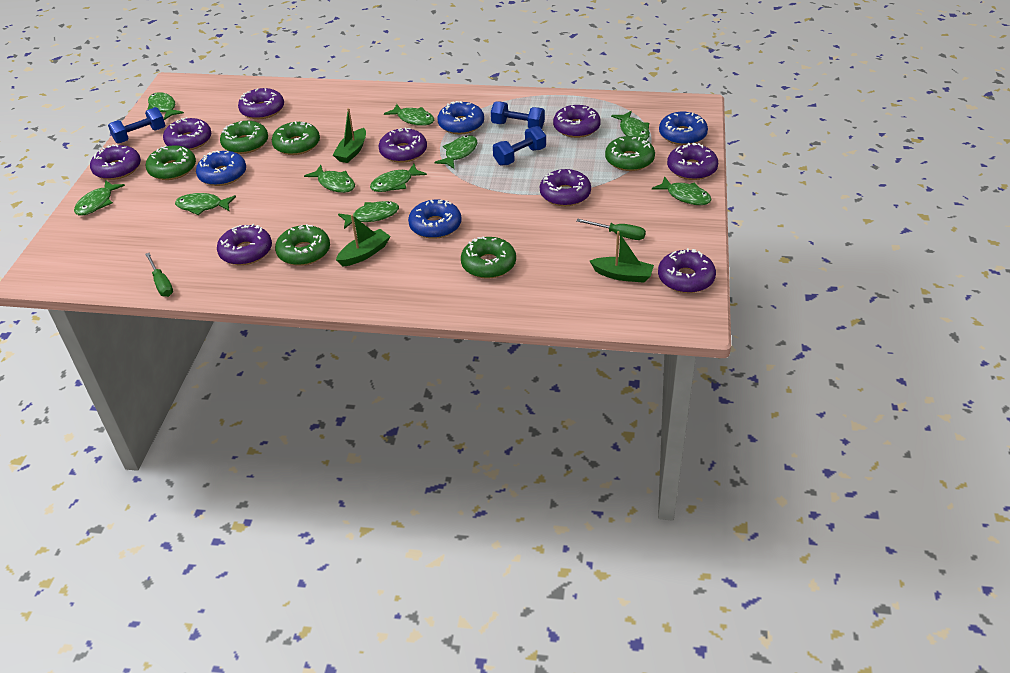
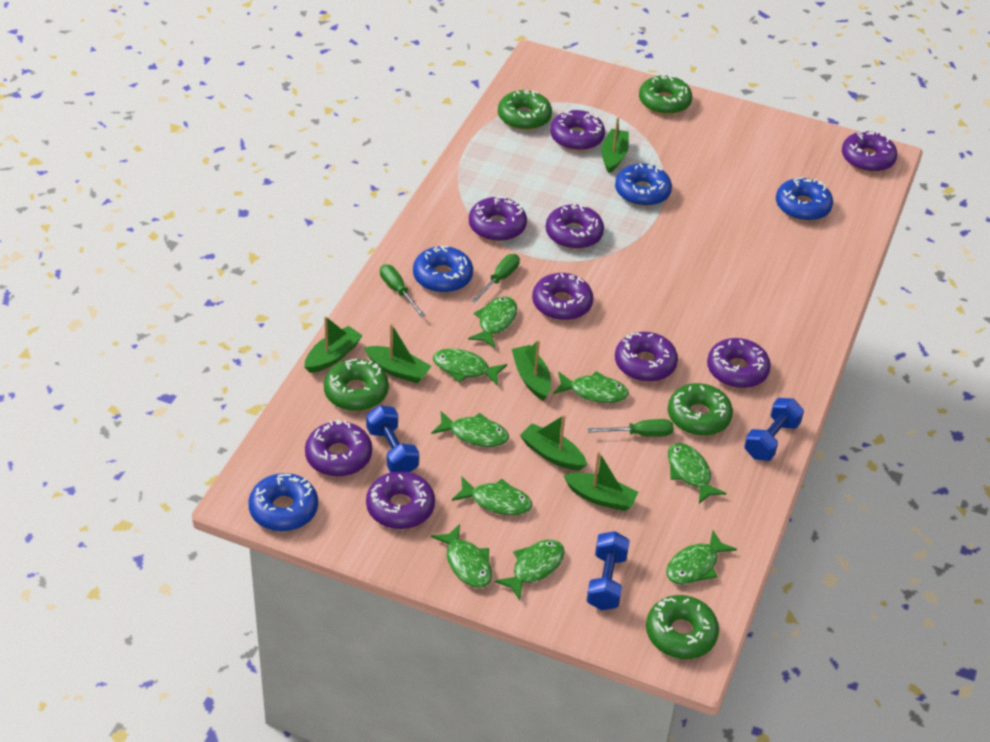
green boat: 3 -> 6
green donut: 6 -> 5
green fish: 10 -> 9
green screwdriver: 2 -> 3

